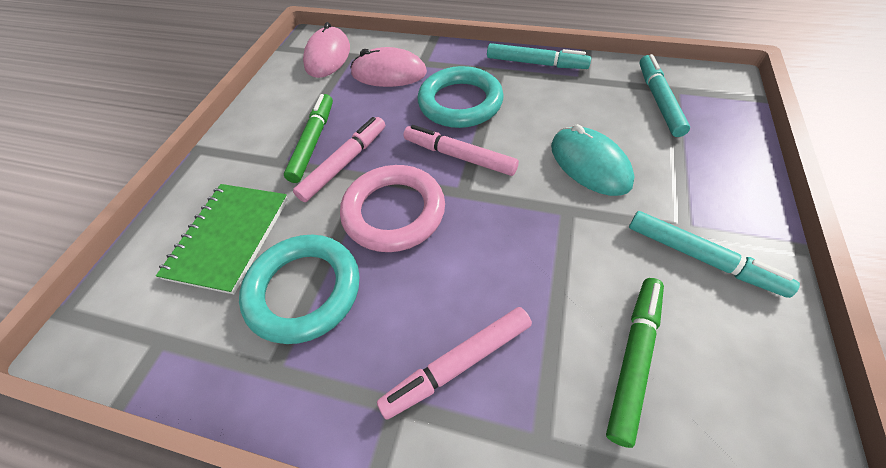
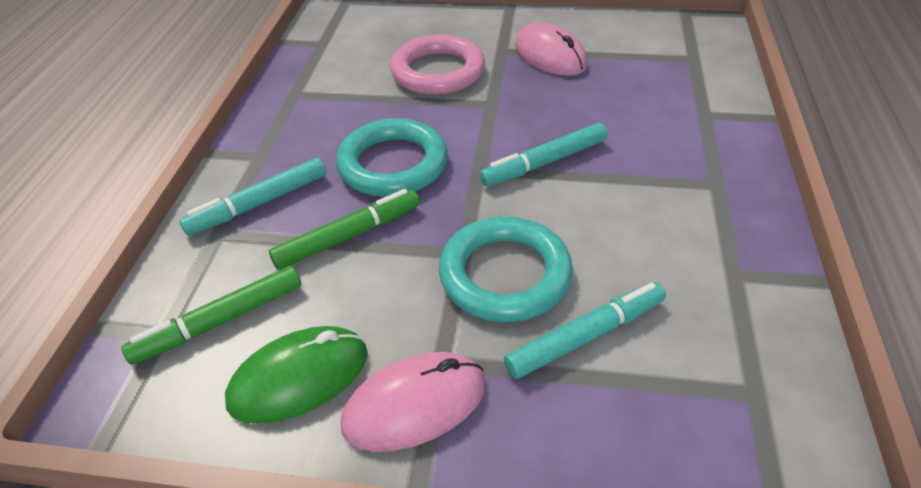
green mouse: 0 -> 1
green notebook: 1 -> 0
pink marker: 3 -> 0
turquoise mouse: 1 -> 0

